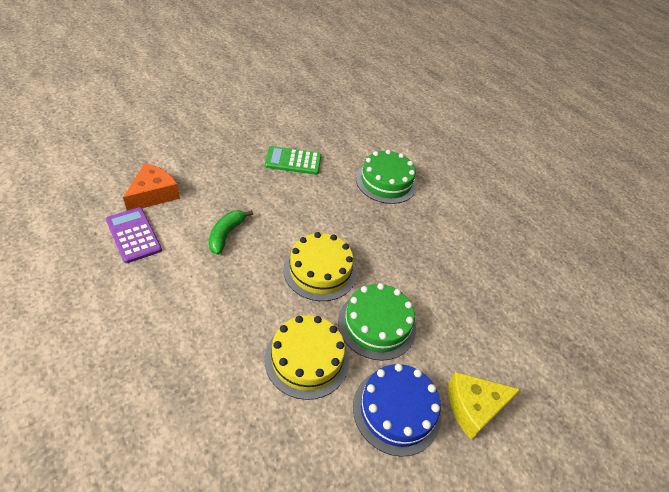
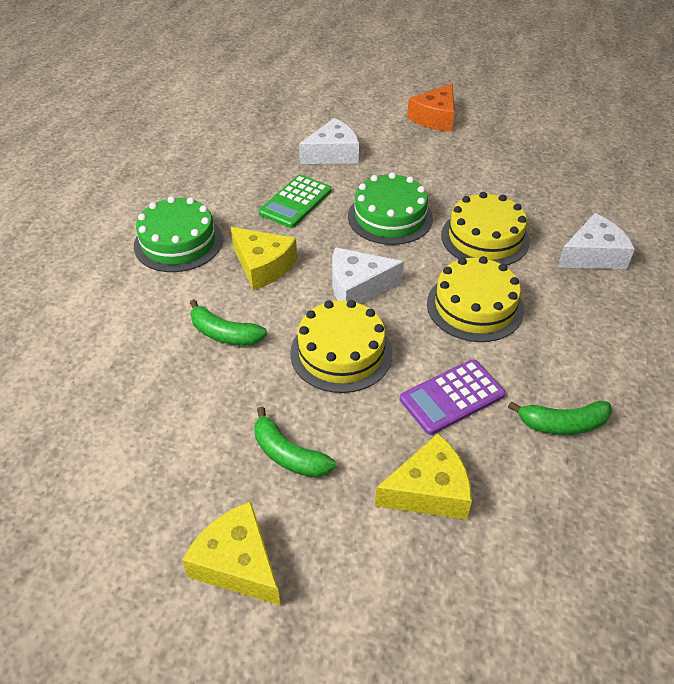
blue cake: 1 -> 0
green banana: 1 -> 3
white cheese: 0 -> 3
yellow cake: 2 -> 3
yellow cheese: 1 -> 3

